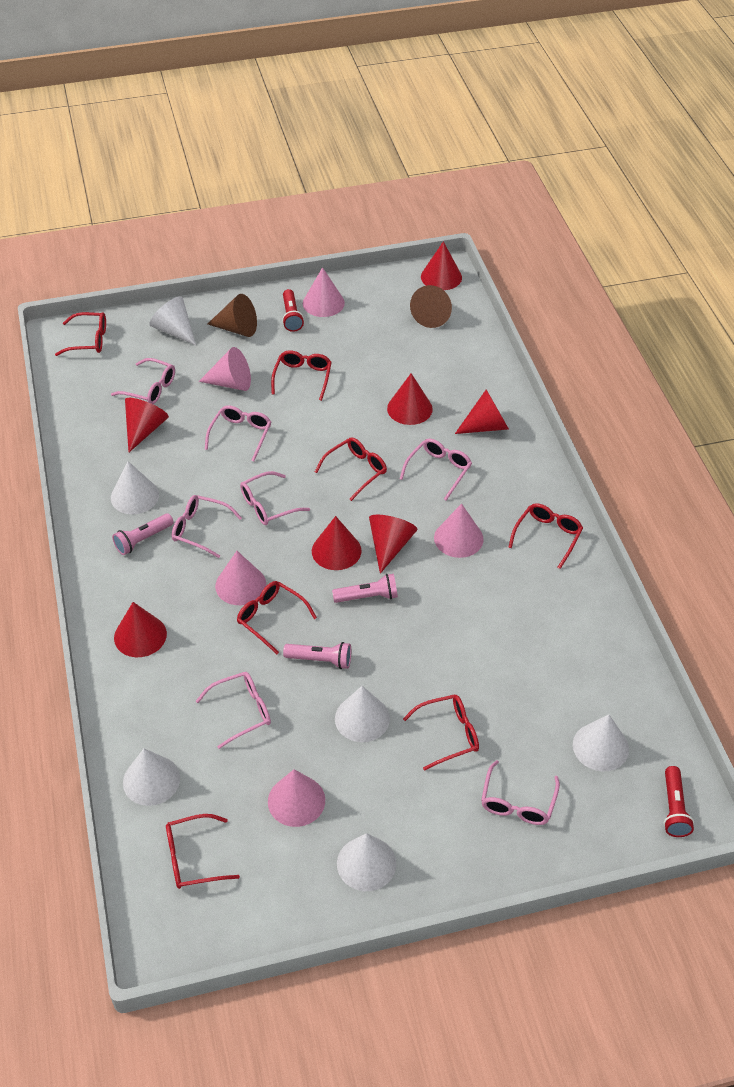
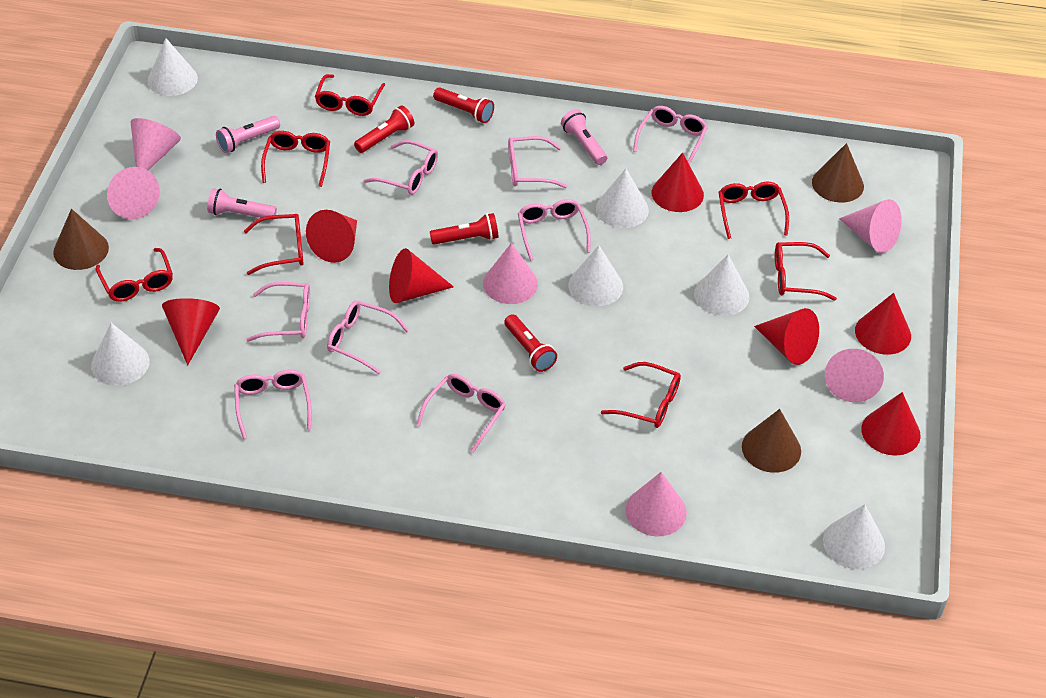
brown cone: 2 -> 3
pink cone: 5 -> 6
pink glasses: 7 -> 8
red flashlight: 2 -> 4

